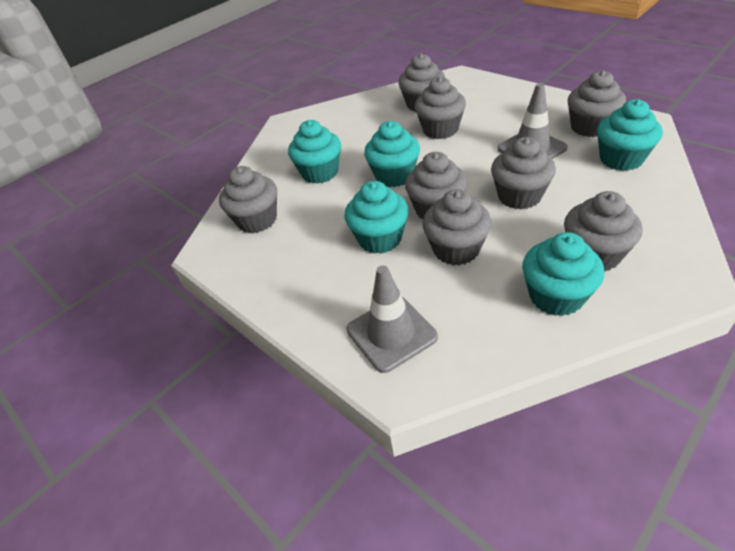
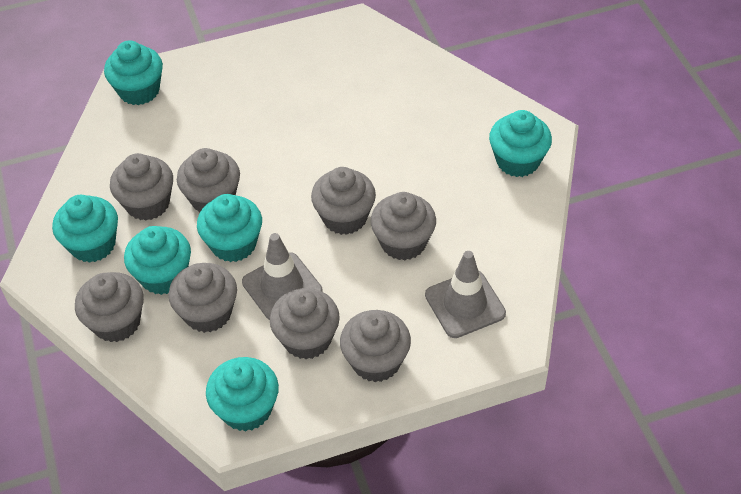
turquoise cupcake: 5 -> 6

